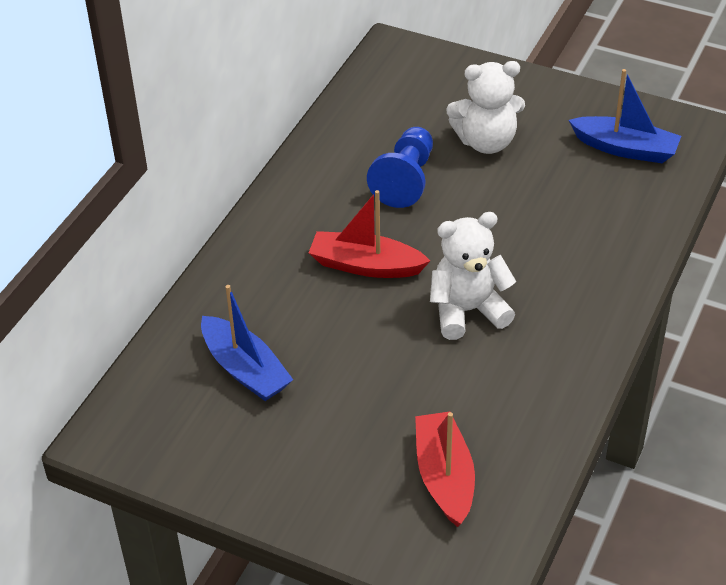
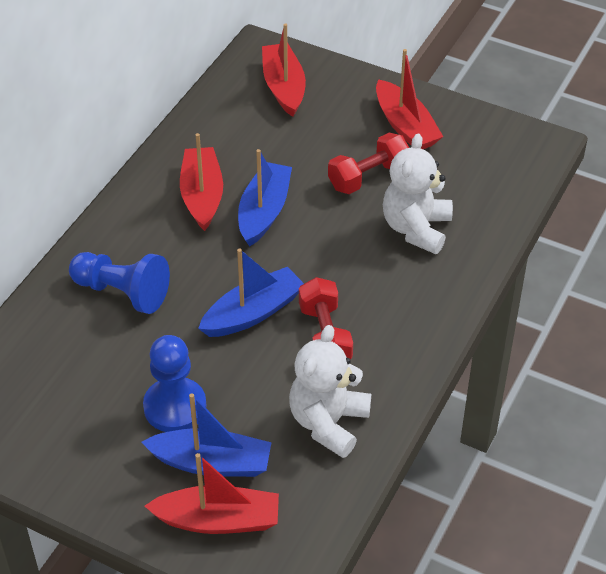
blue boat: 2 -> 3
blue pawn: 1 -> 2
red boat: 2 -> 4
red dumbbell: 0 -> 2

